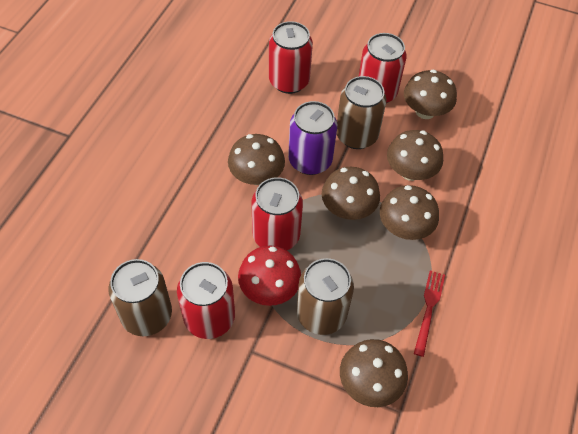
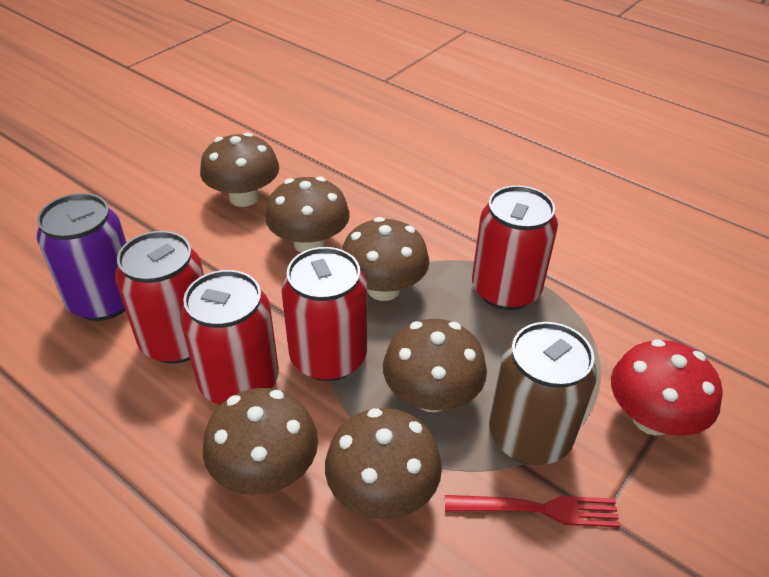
brown can: 3 -> 1

